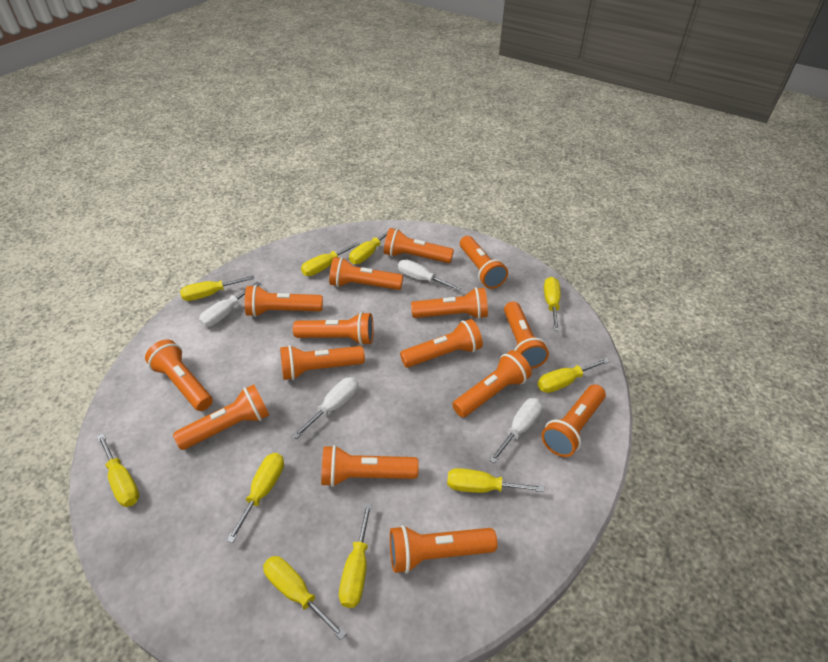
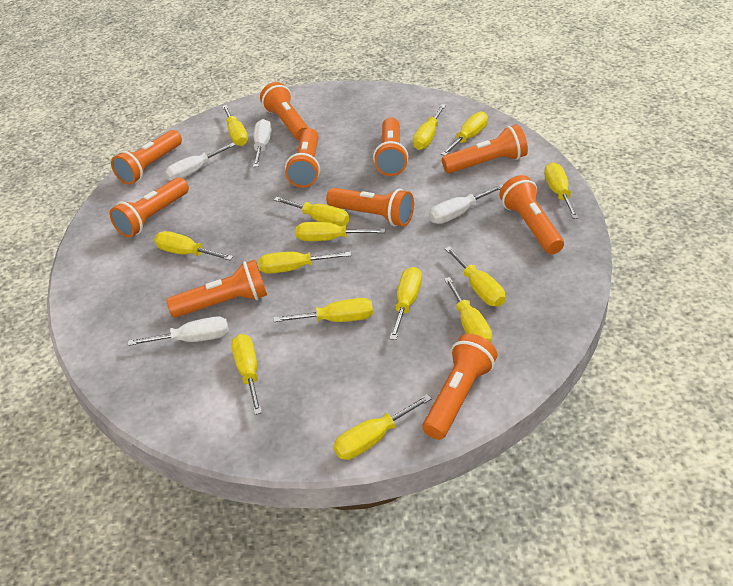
orange flashlight: 15 -> 10
yellow screwdriver: 10 -> 14

